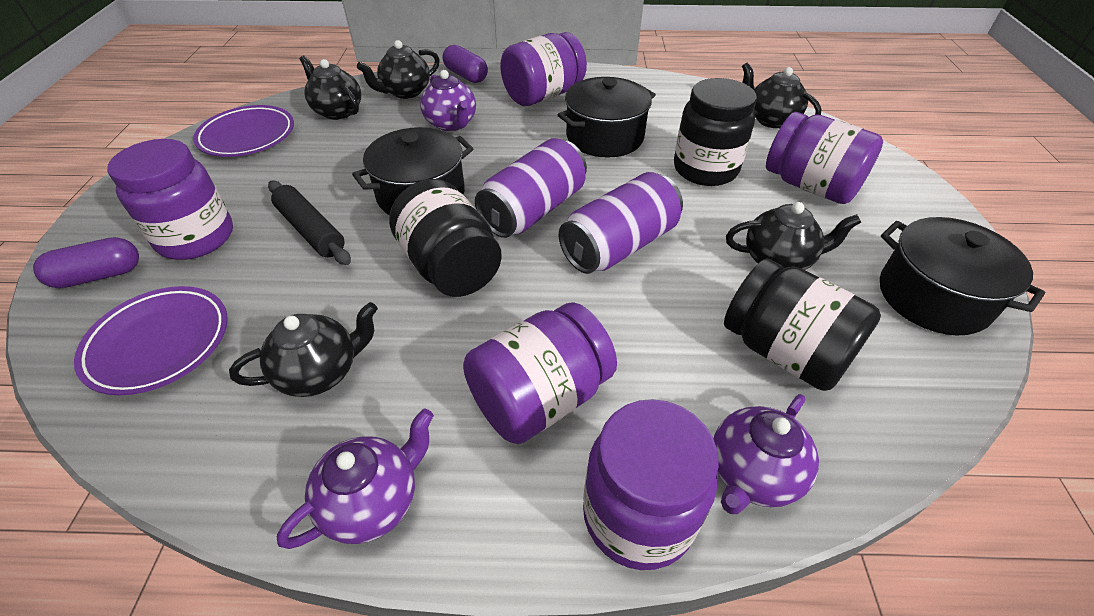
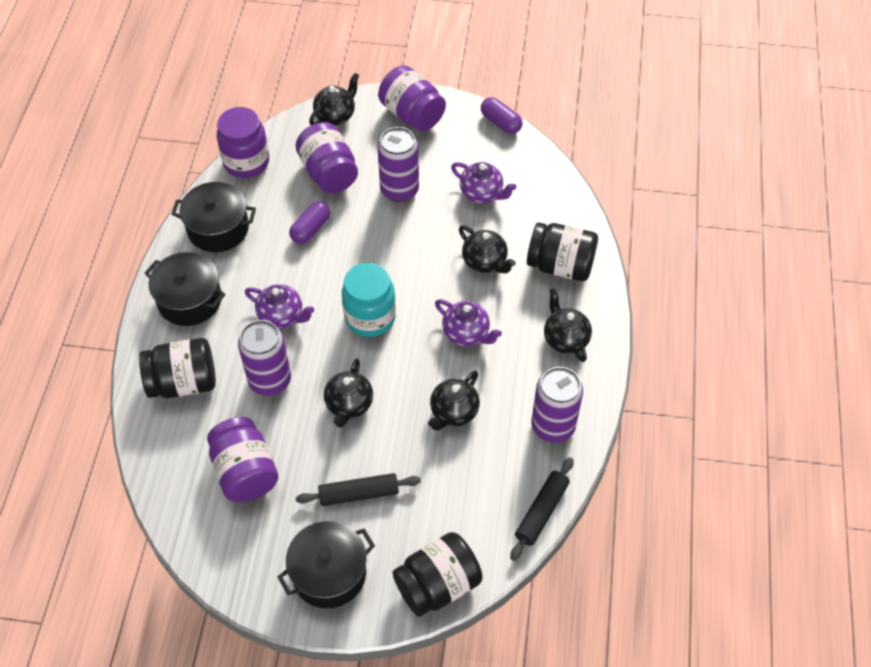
black rolling pin: 1 -> 2
purple can: 2 -> 3
purple jar: 5 -> 4
purple plate: 2 -> 0
turquoise jar: 0 -> 1

